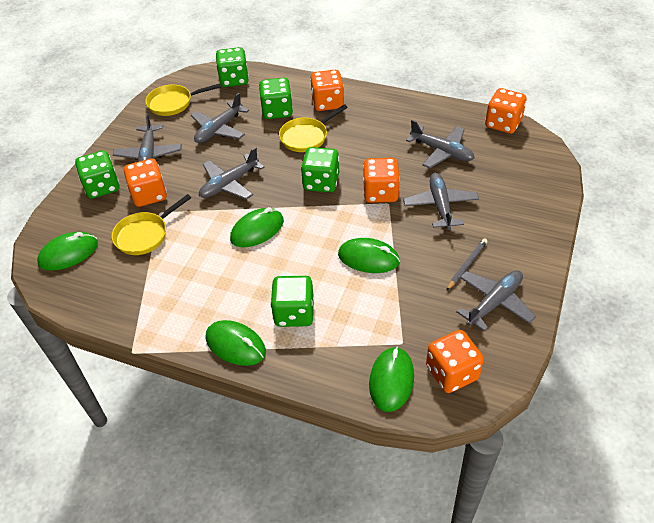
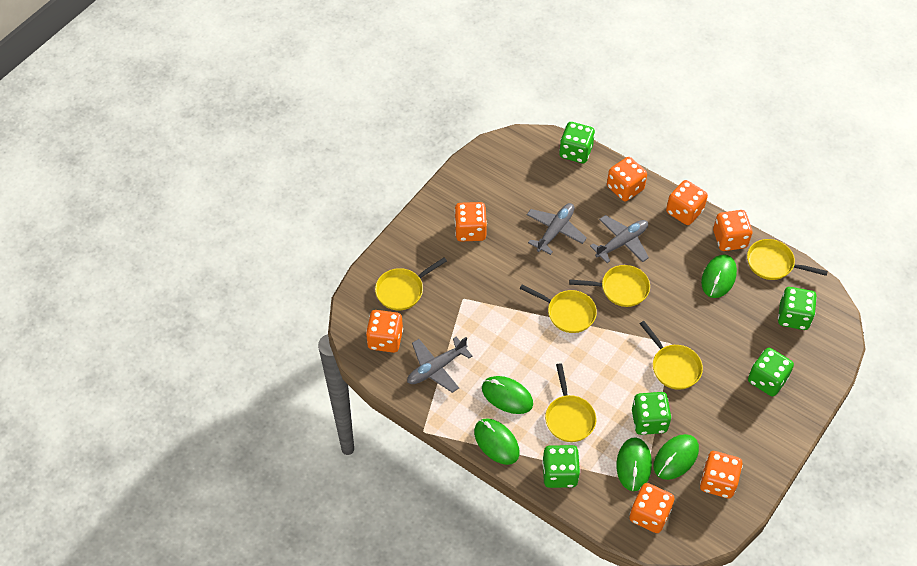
grey pencil: 1 -> 0
grey plane: 6 -> 3
orange dice: 5 -> 7
yellow pan: 3 -> 6

